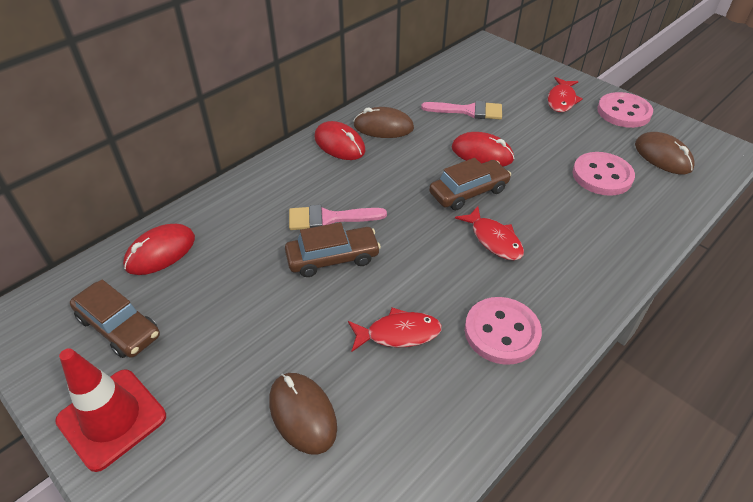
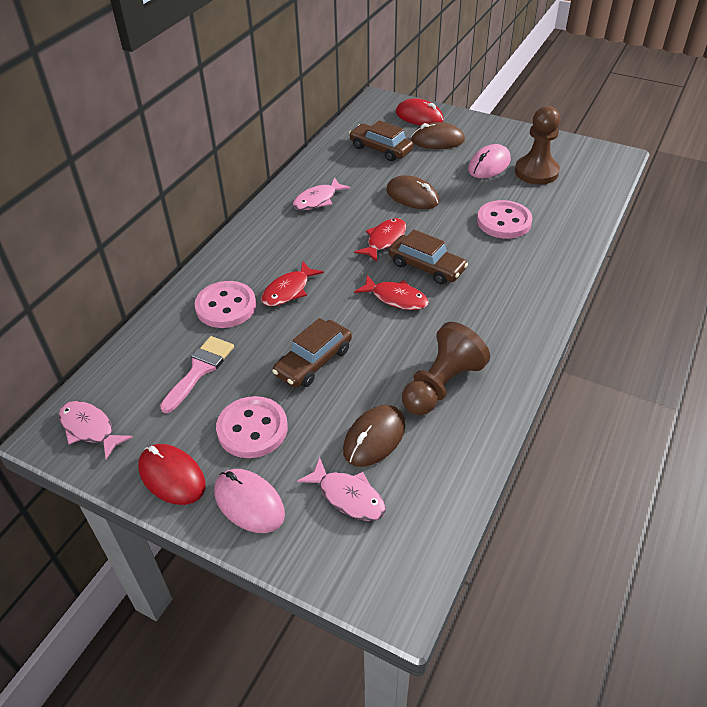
brown pawn: 0 -> 2
pink brush: 2 -> 1
pink fish: 0 -> 3
pink mouse: 0 -> 2
red mouse: 3 -> 2
red traffic cone: 1 -> 0

